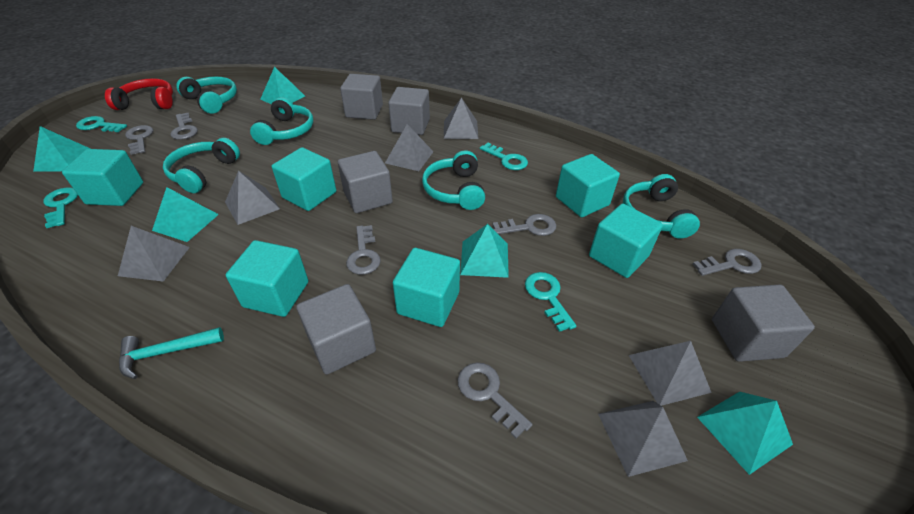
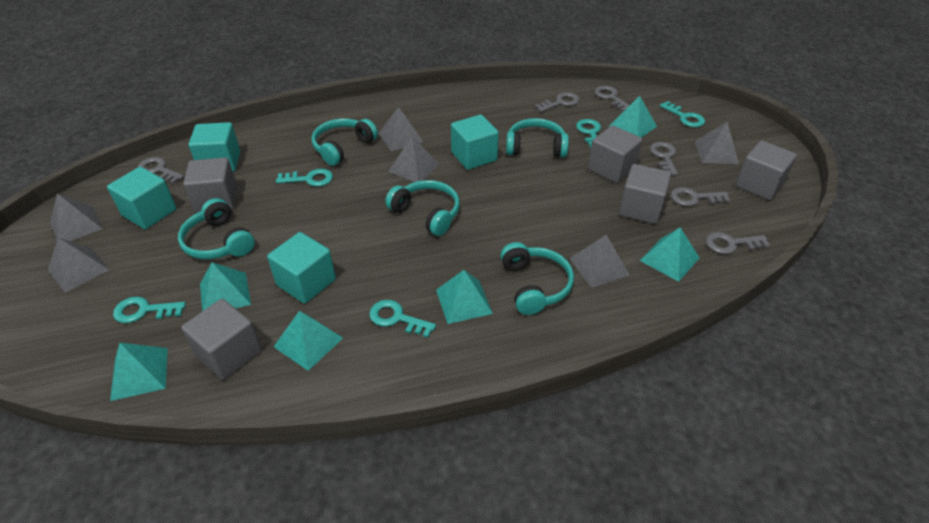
red headphones: 1 -> 0
turquoise cube: 6 -> 4
turquoise hammer: 1 -> 0
turquoise key: 4 -> 5
turquoise pyramid: 5 -> 6

